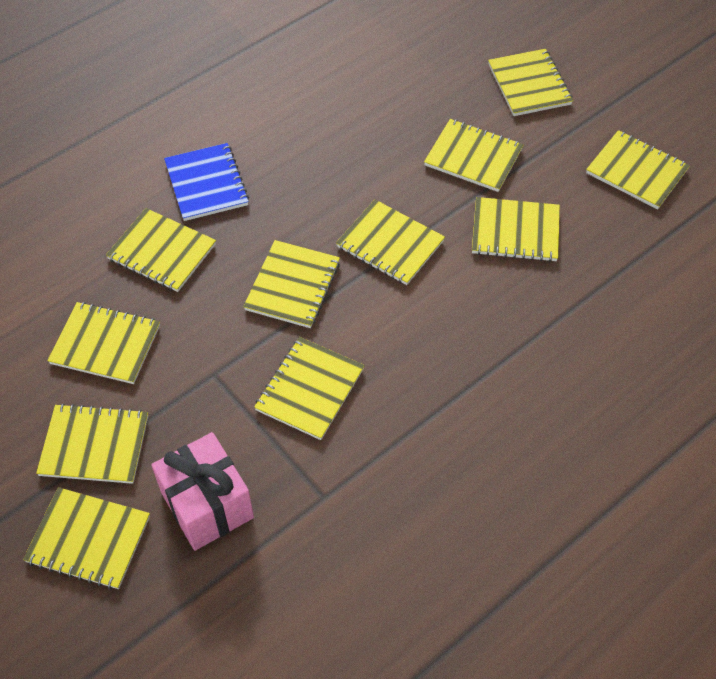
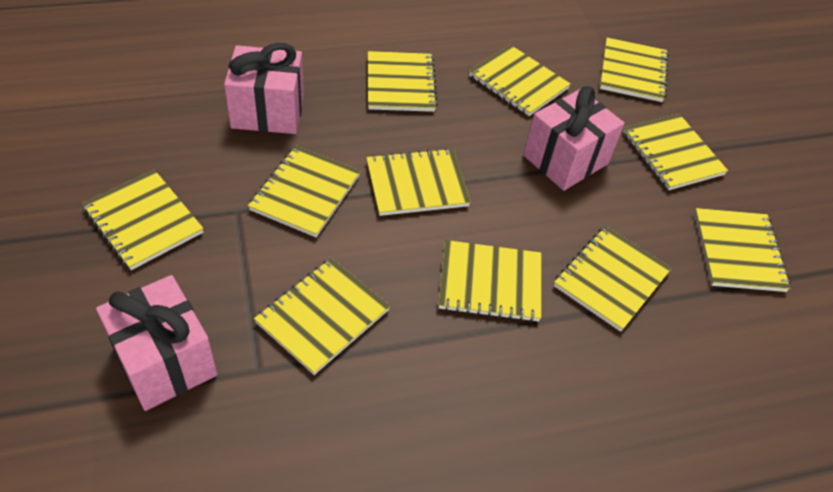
blue notebook: 1 -> 0
pink gift: 1 -> 3

